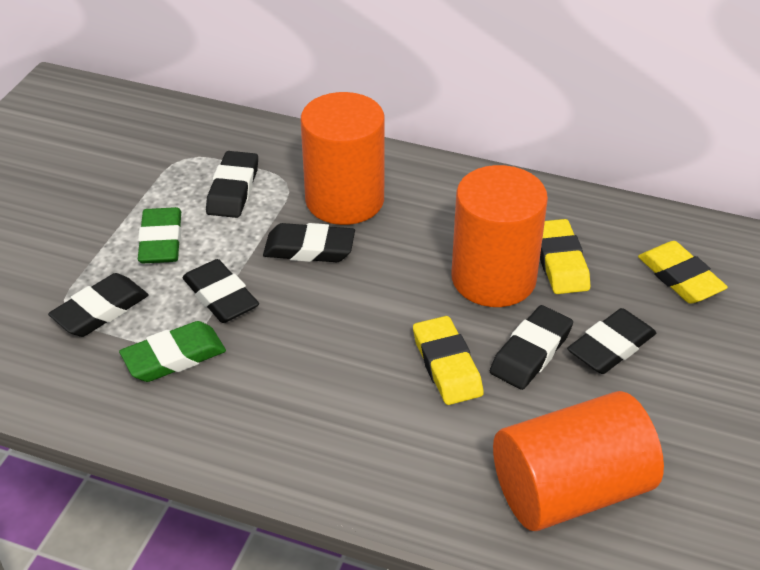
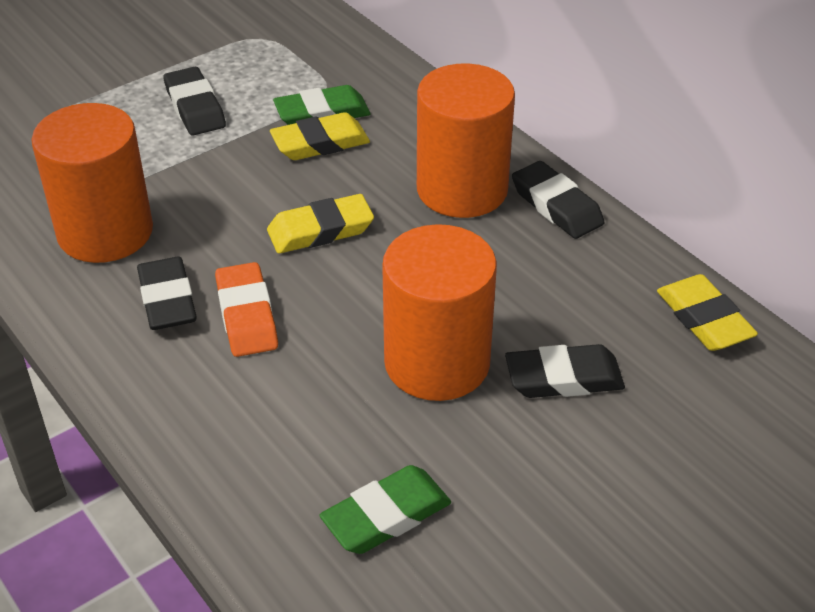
black eraser: 6 -> 4
orange eraser: 0 -> 1

